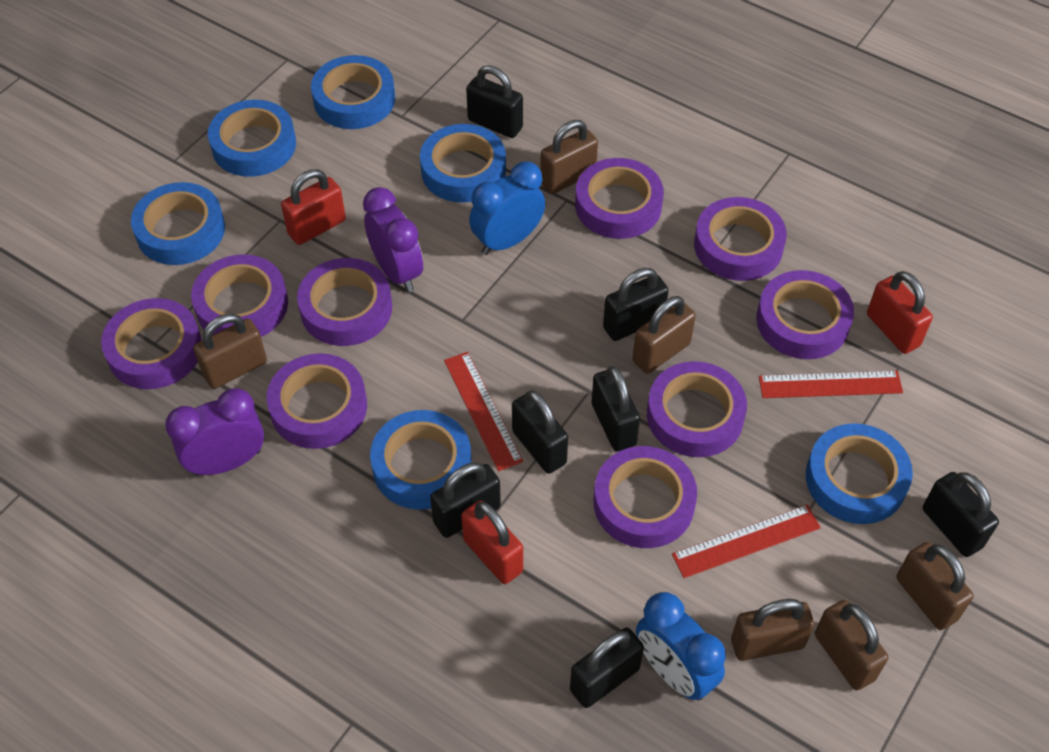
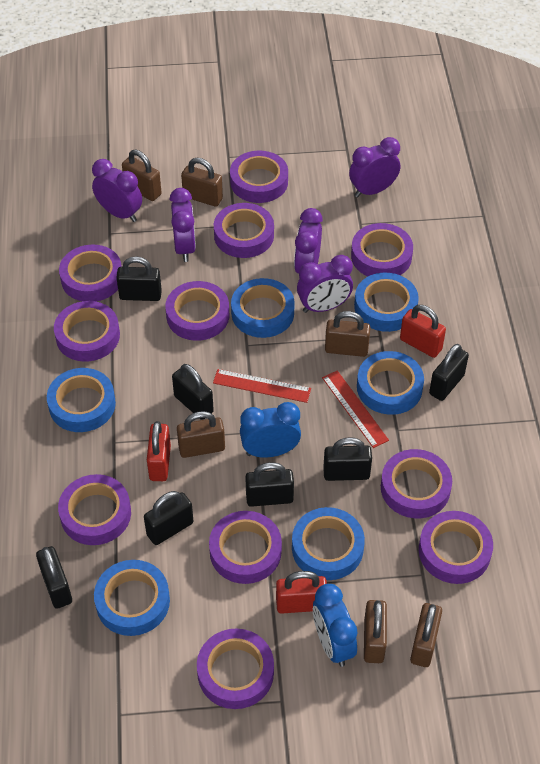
purple clock: 2 -> 5
purple tape: 9 -> 11
red ruler: 3 -> 2

